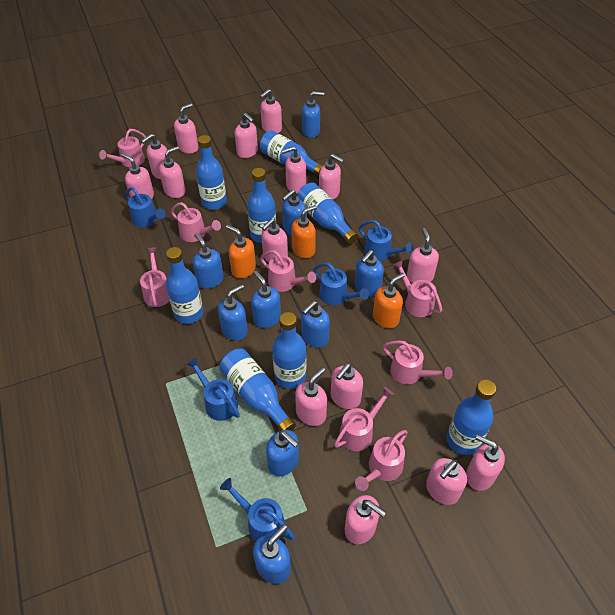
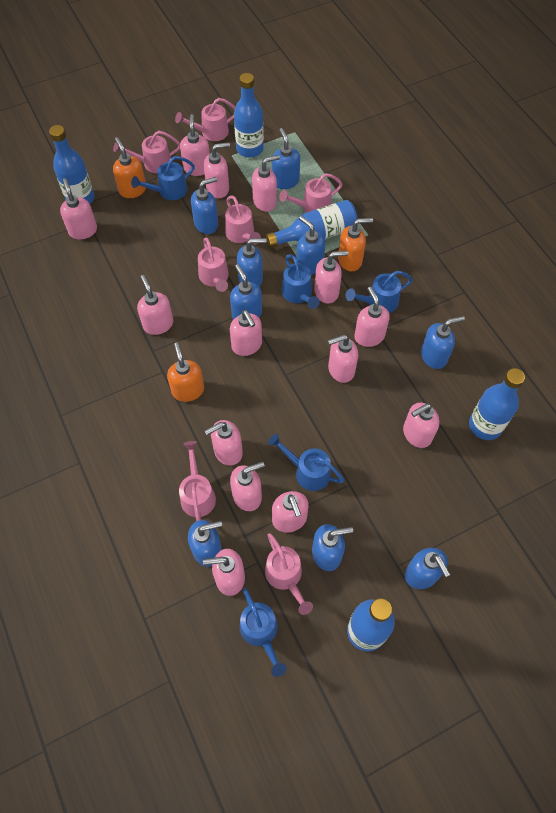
blue bottle: 8 -> 5
pink soap dispenser: 15 -> 14
pink watering can: 8 -> 7

